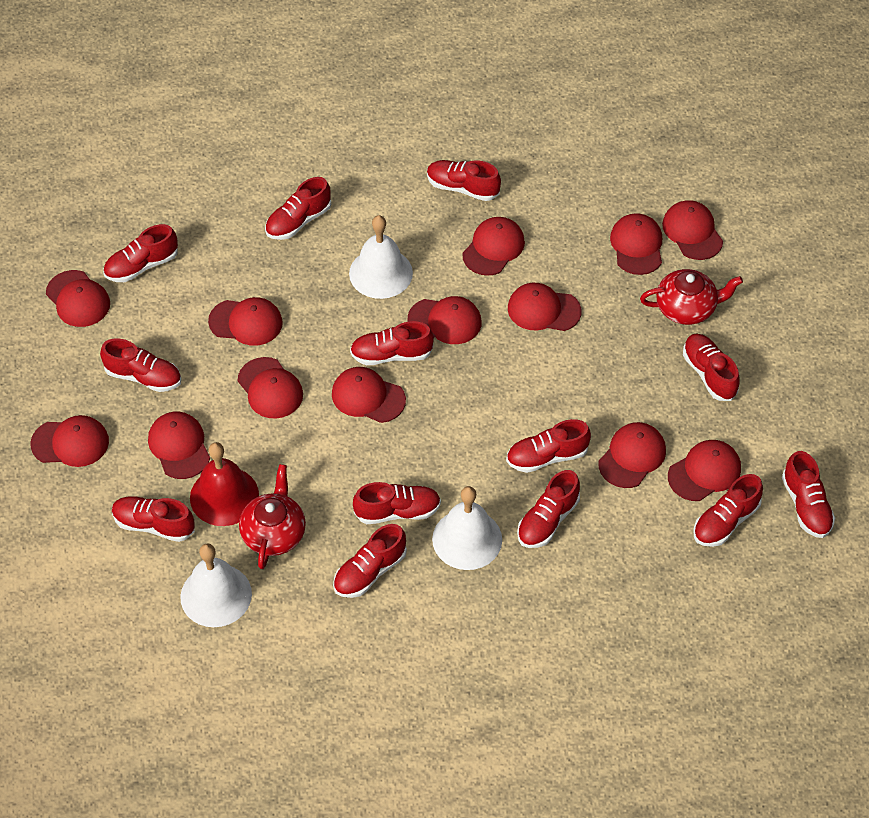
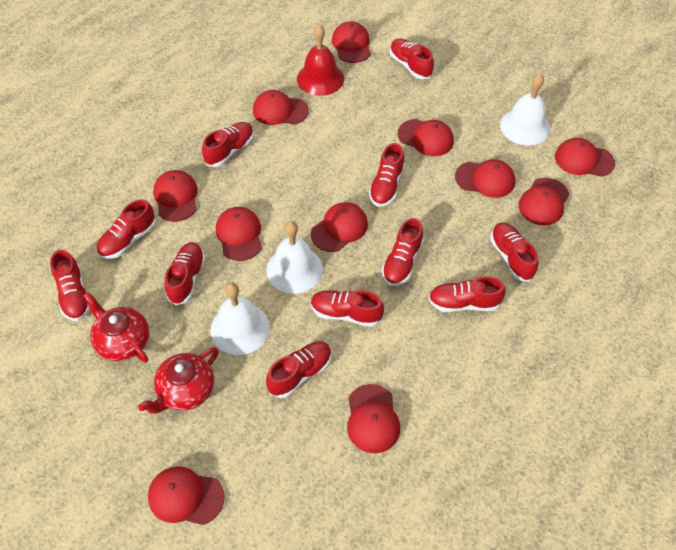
red cap: 13 -> 11
red shoe: 13 -> 11

